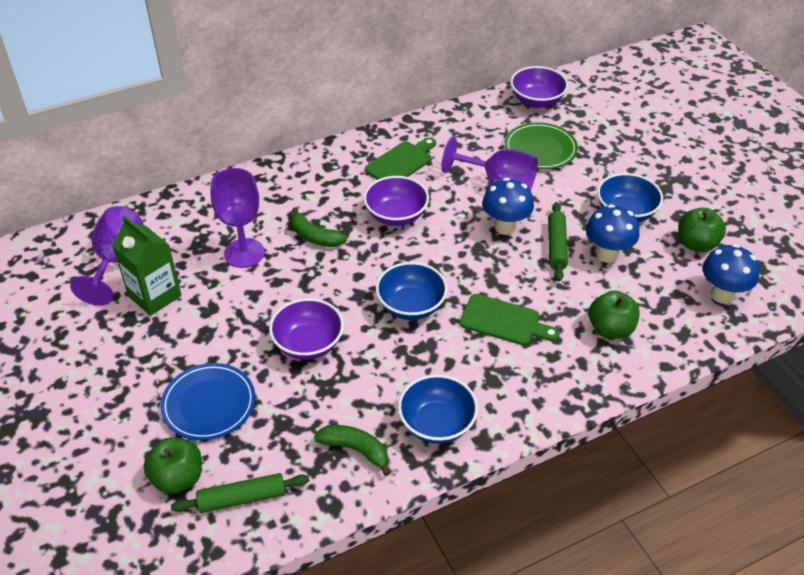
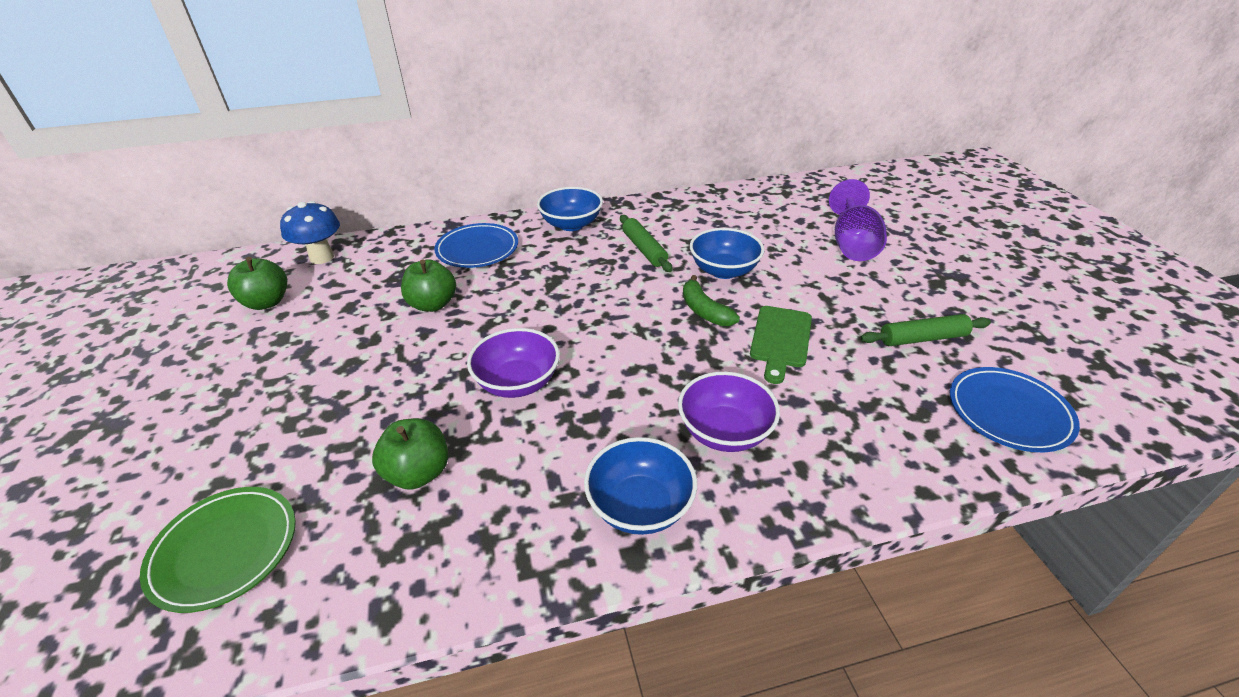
blue mushroom: 3 -> 1
blue plate: 1 -> 2
green banana: 2 -> 1
green carton: 1 -> 0
green cutting board: 2 -> 1
purple bowl: 3 -> 2
purple goblet: 3 -> 1

